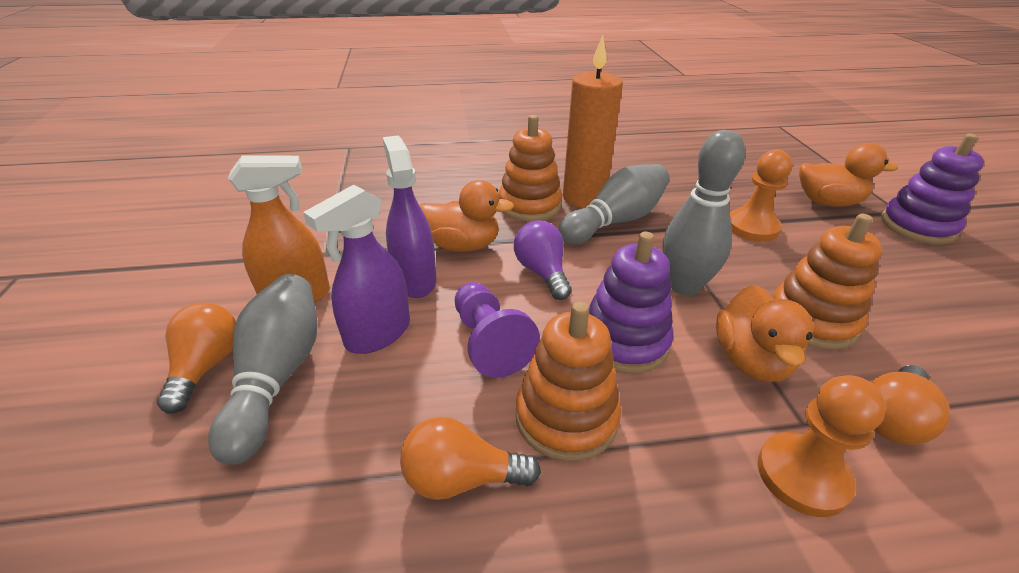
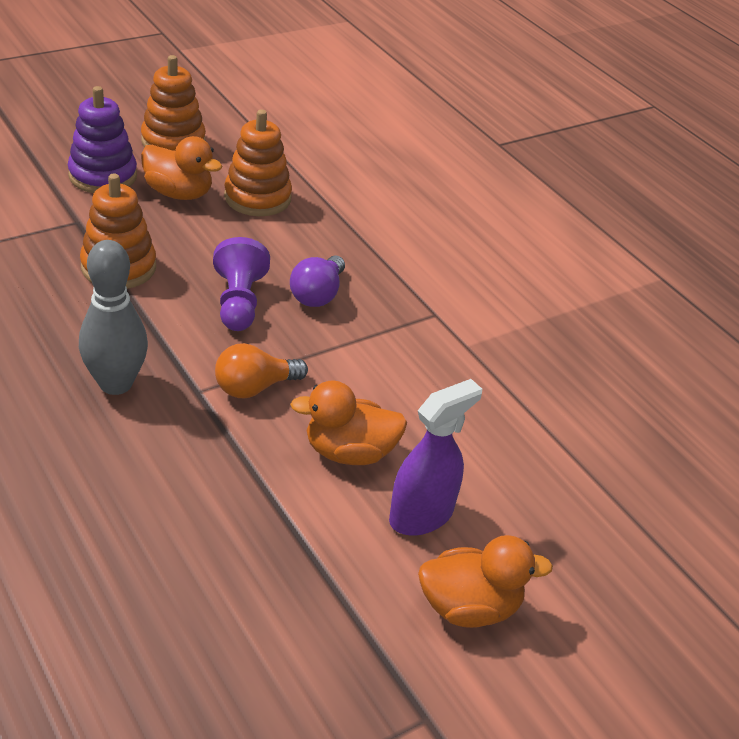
grey bowling pin: 3 -> 1
orange candle: 1 -> 0
orange light bulb: 3 -> 1
orange pawn: 2 -> 0
orange spray bottle: 1 -> 0
purple spray bottle: 2 -> 1
purple stacking toy: 2 -> 1

